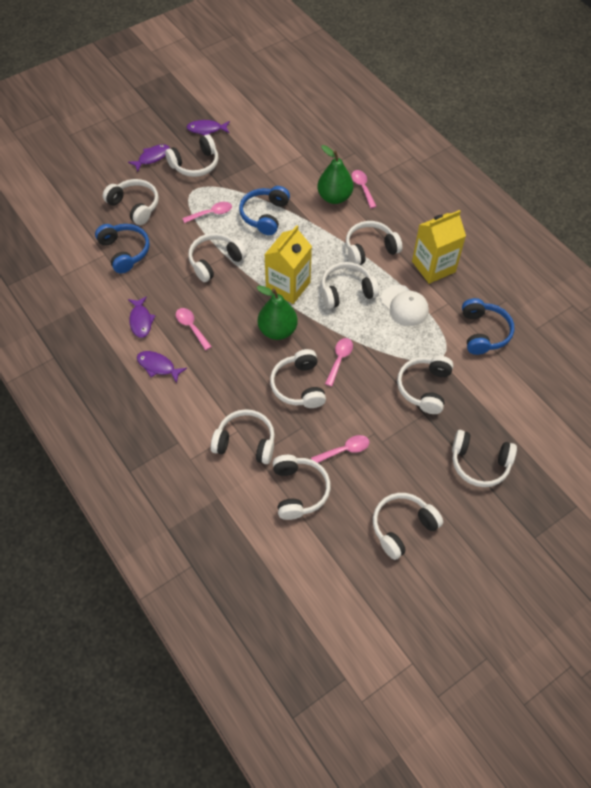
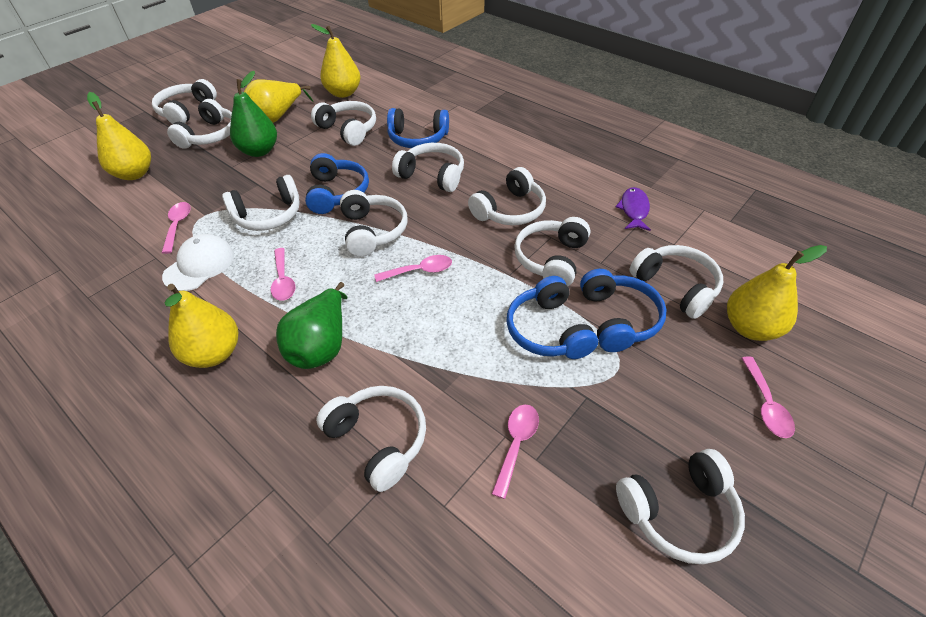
blue headphones: 3 -> 4
purple fish: 4 -> 1
yellow carton: 2 -> 0
yellow pear: 0 -> 5

